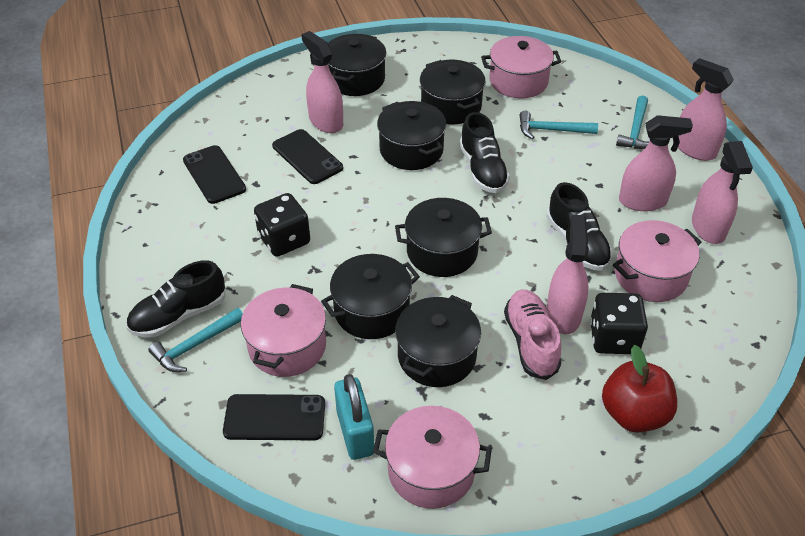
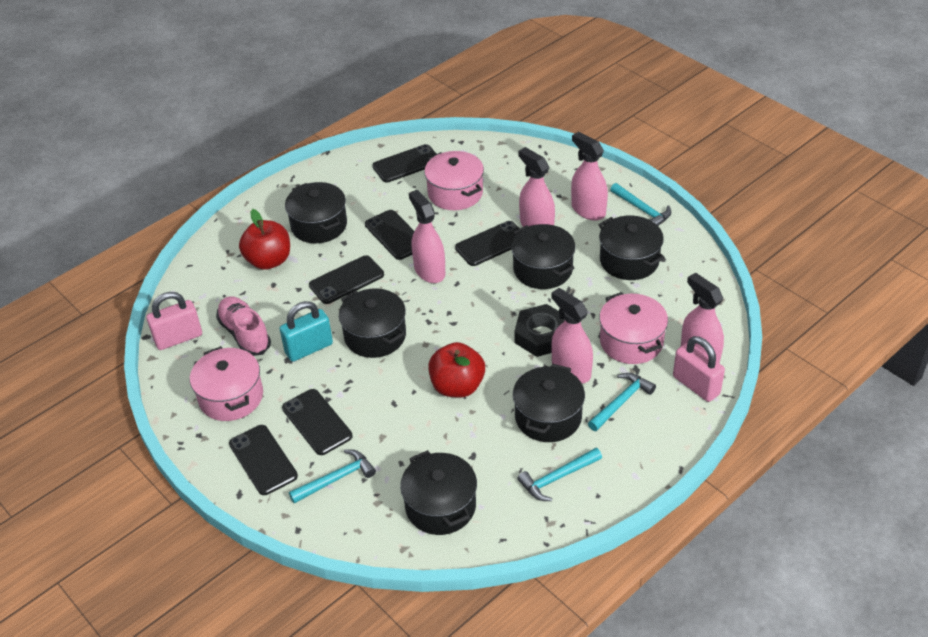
black dice: 2 -> 0
black nut: 0 -> 1
black phone: 3 -> 6
black shoe: 3 -> 0
pink padlock: 0 -> 2
pink pot: 4 -> 3
red apple: 1 -> 2
turquoise hammer: 3 -> 4

